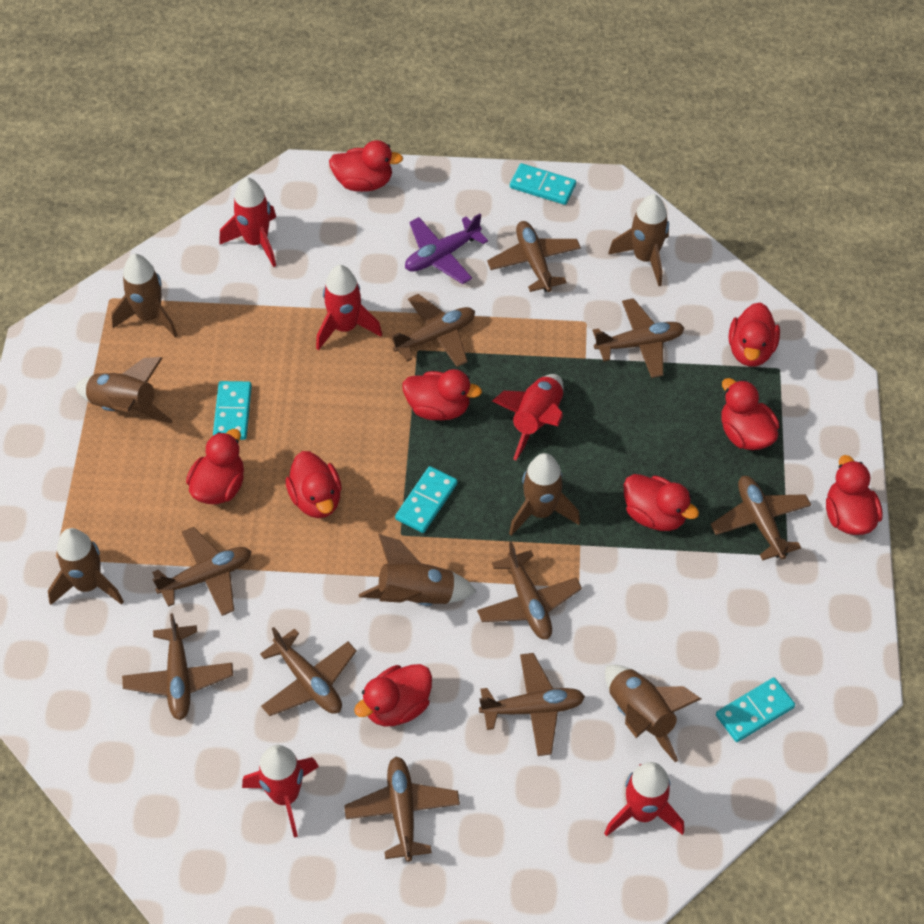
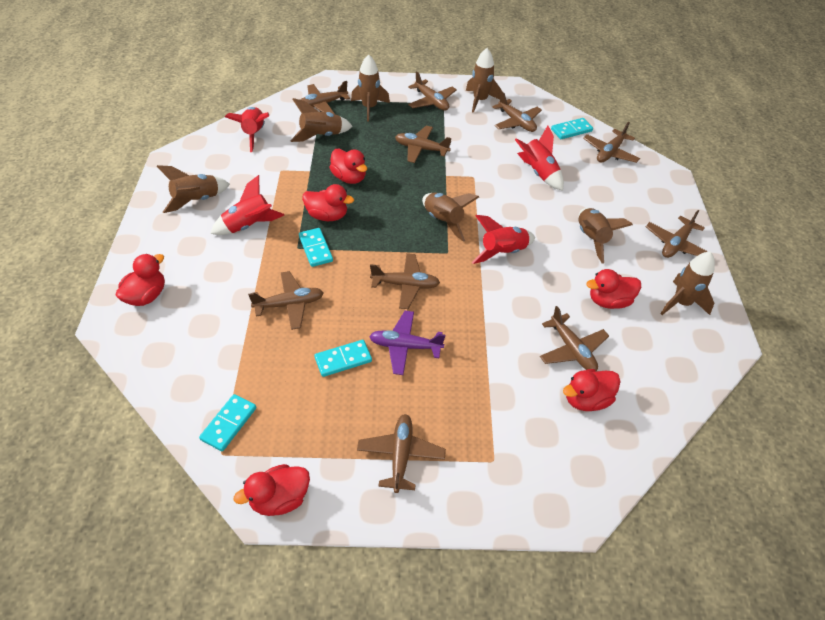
red duck: 9 -> 6
red rocket: 5 -> 4

